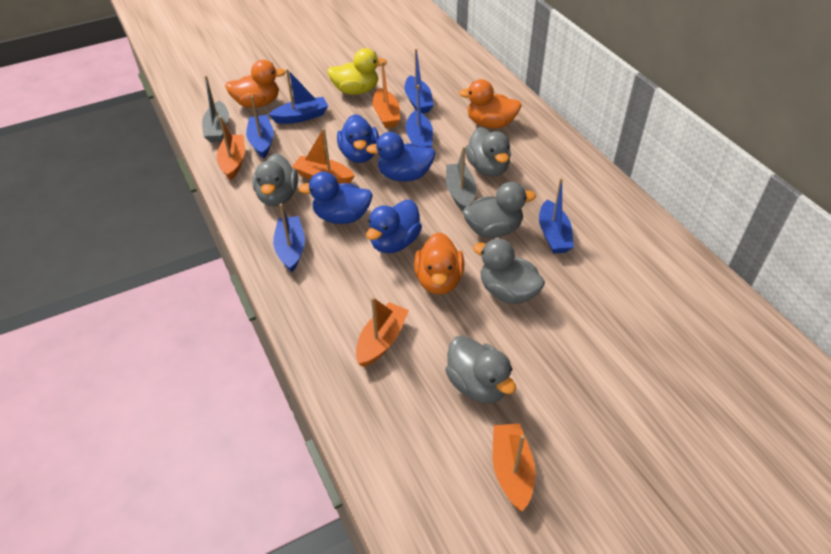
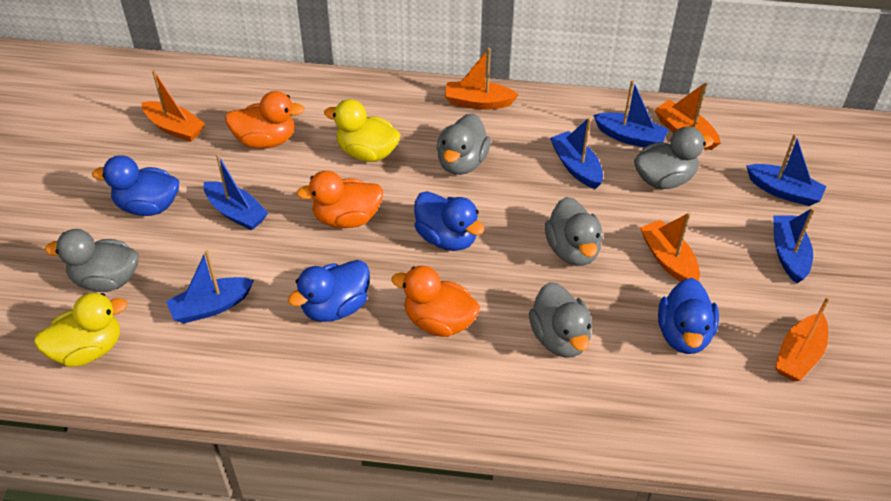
grey boat: 2 -> 0
yellow duck: 1 -> 2

